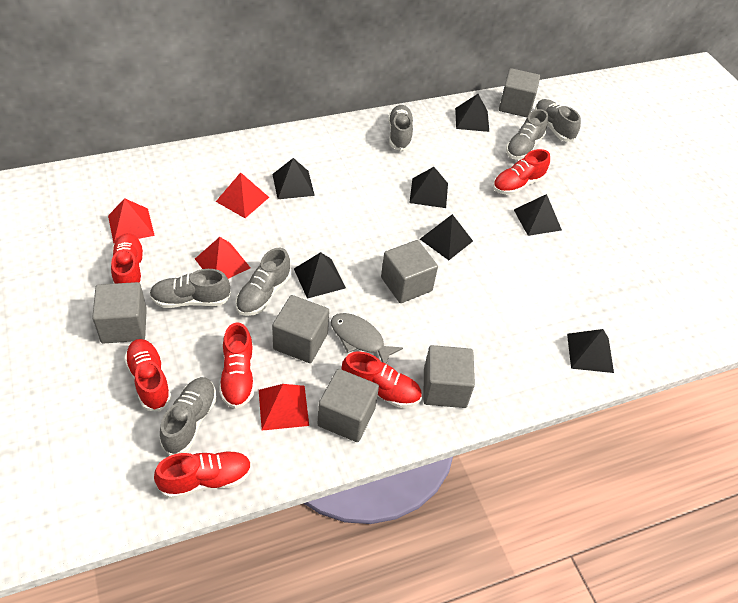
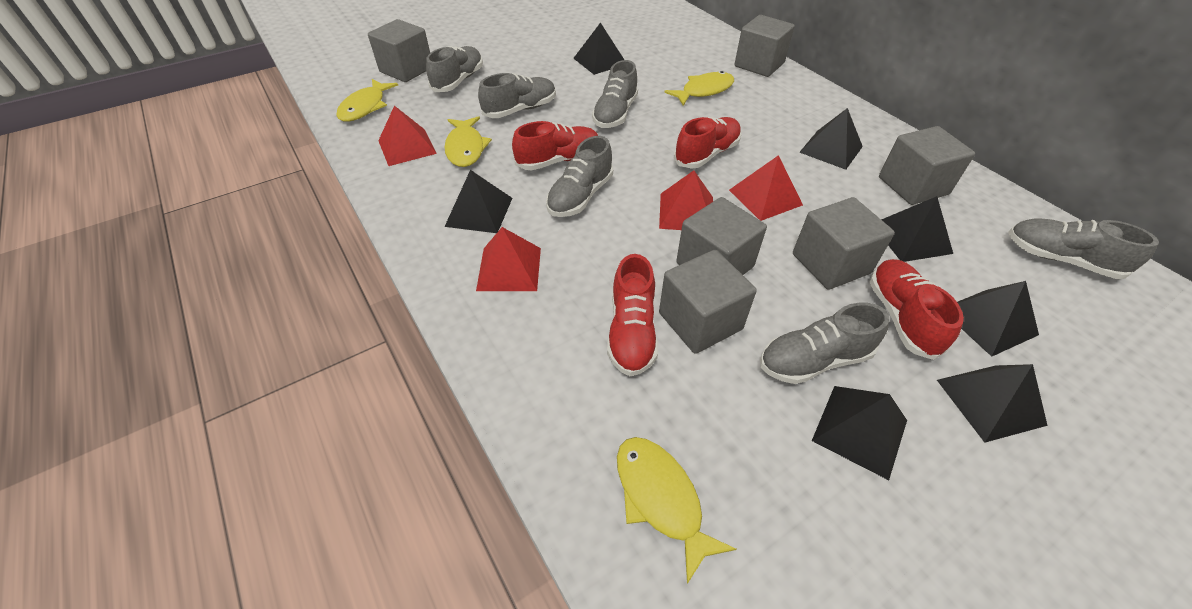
grey fish: 1 -> 0
red shoe: 6 -> 4
yellow fish: 0 -> 4

